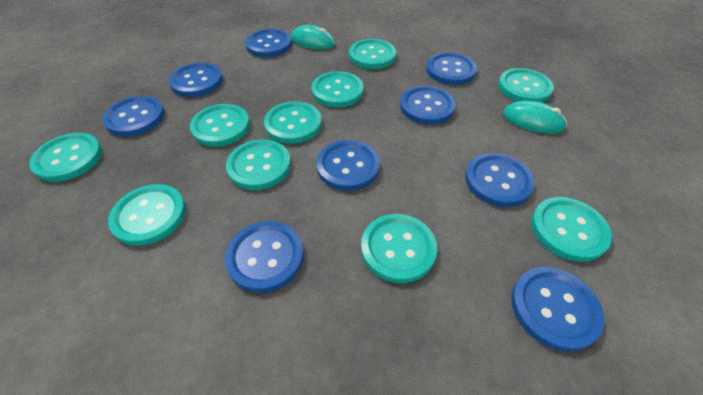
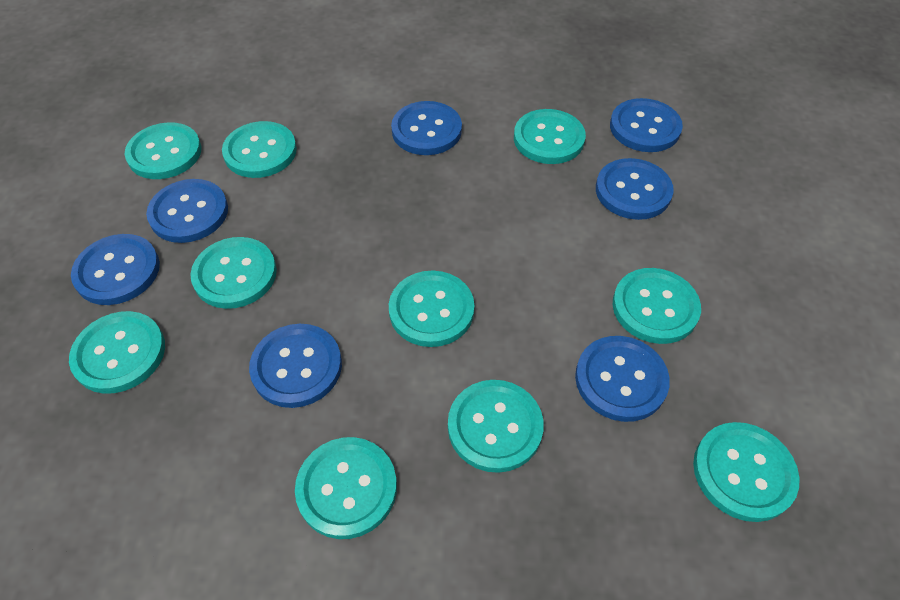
blue button: 9 -> 7
turquoise mouse: 2 -> 0

